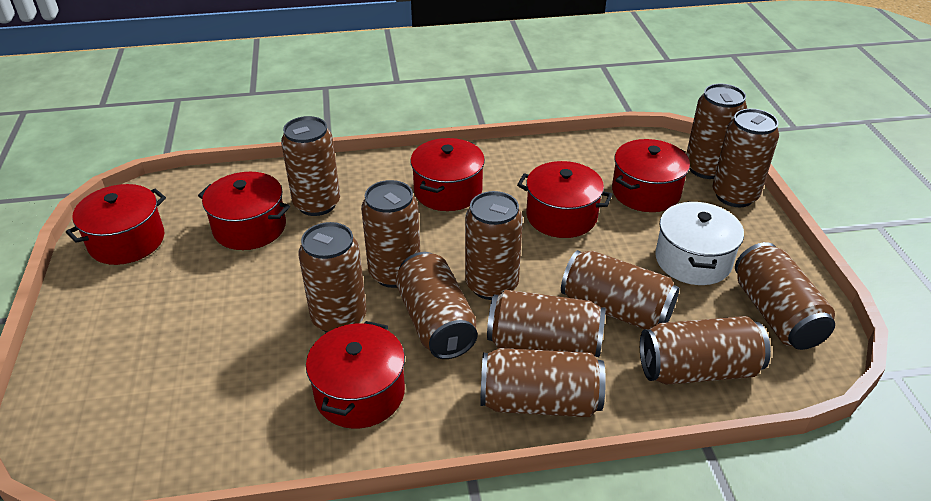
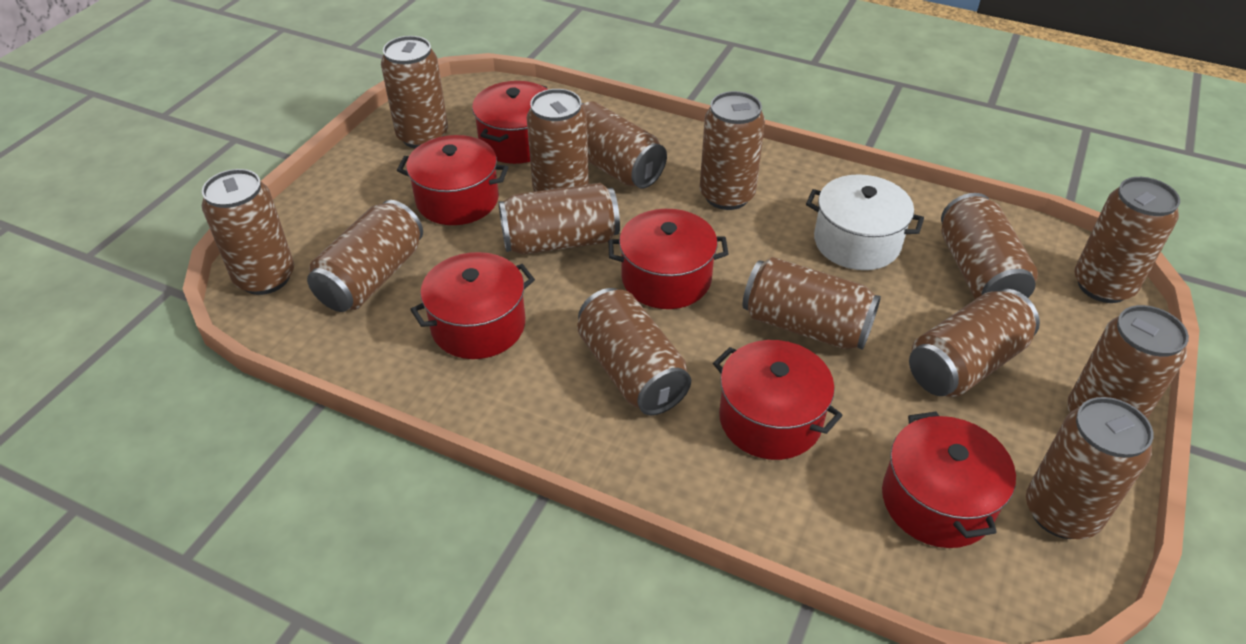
brown can: 12 -> 14

